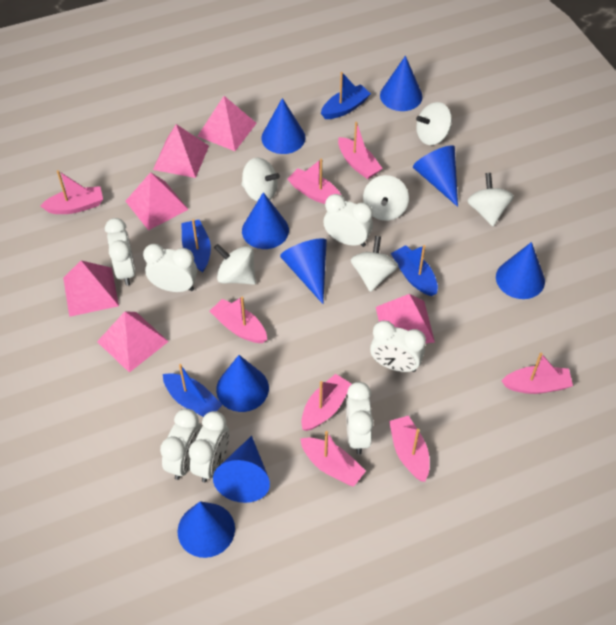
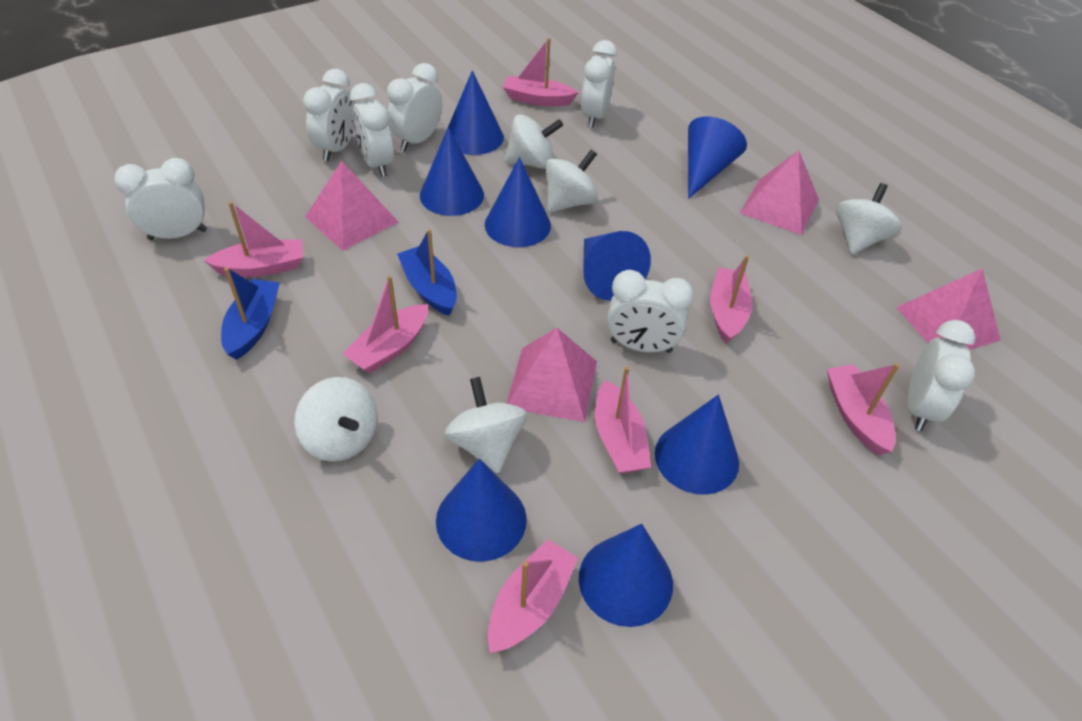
blue boat: 4 -> 2
blue cone: 9 -> 8
pink boat: 8 -> 7
pink pyramid: 6 -> 4
white spinning top: 6 -> 5

